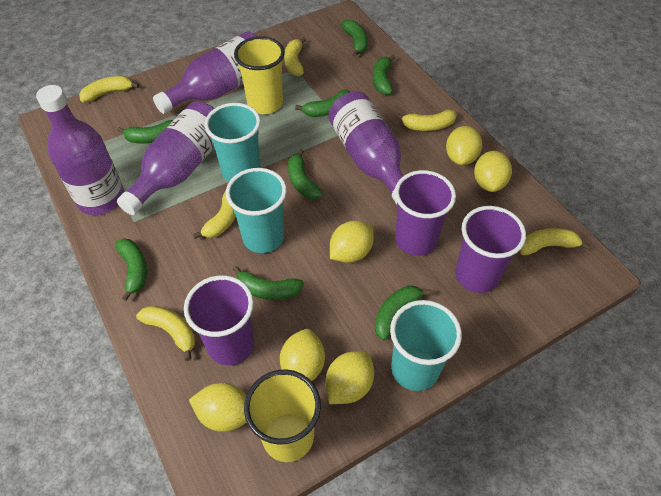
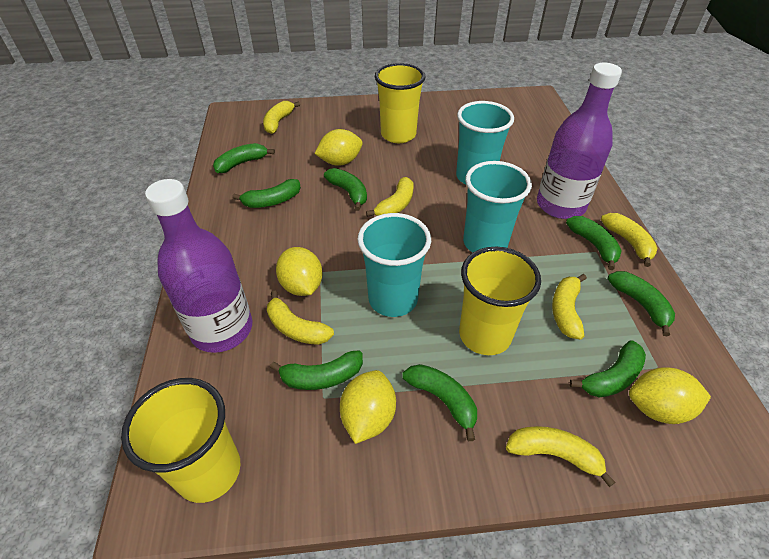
purple bottle: 4 -> 2
purple cup: 3 -> 0
yellow cup: 2 -> 3
yellow lemon: 6 -> 4

